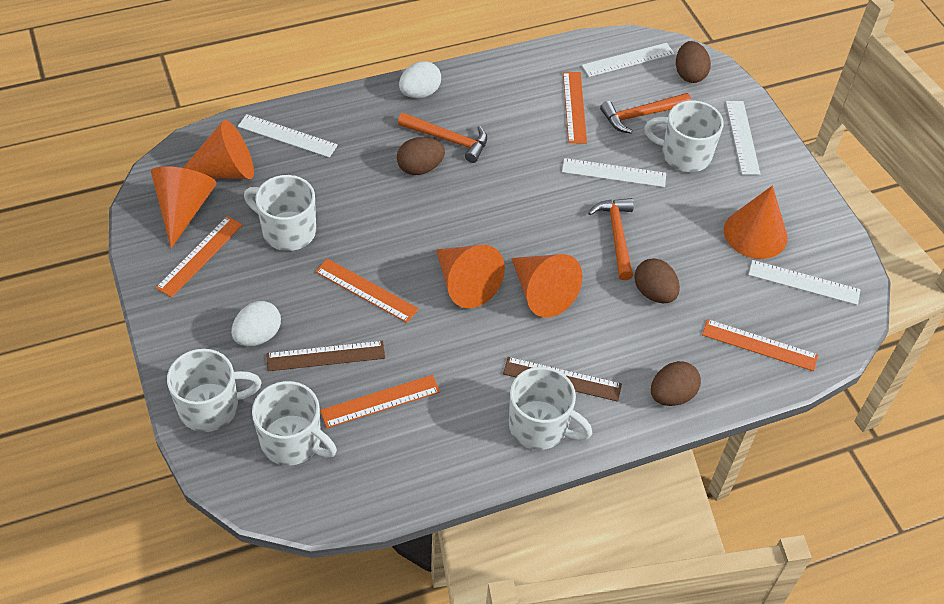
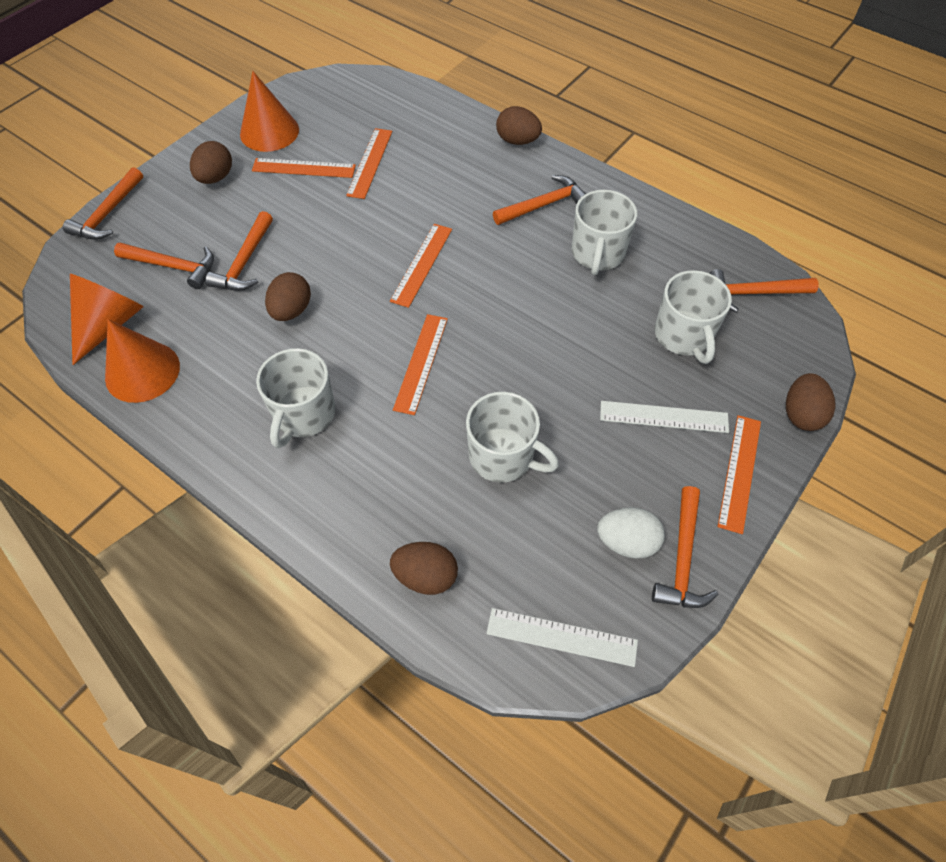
brown egg: 4 -> 5
brown ruler: 2 -> 0
orange cone: 5 -> 3
orange hammer: 3 -> 6
white egg: 2 -> 1
white mug: 5 -> 4
white ruler: 5 -> 2

